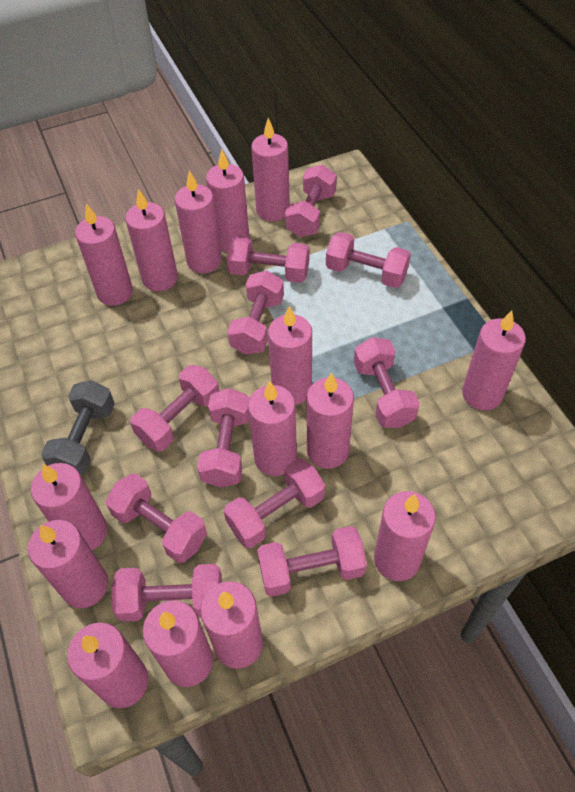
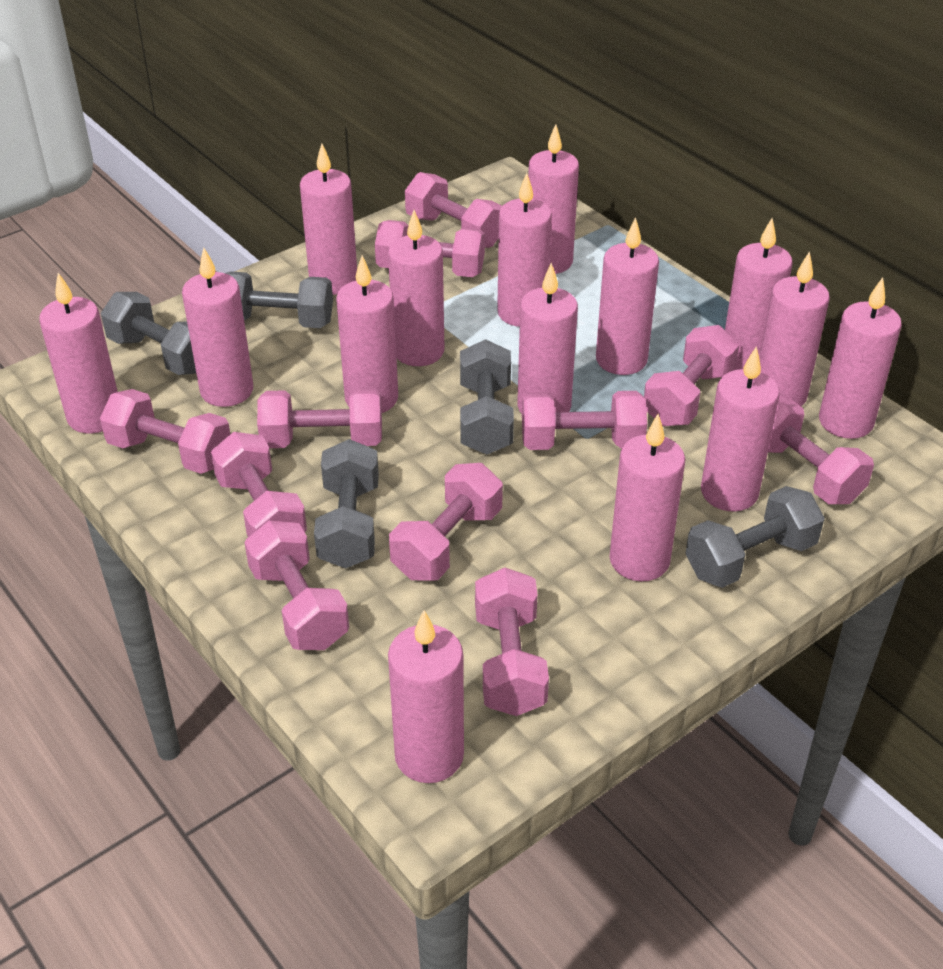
grey dumbbell: 1 -> 5

